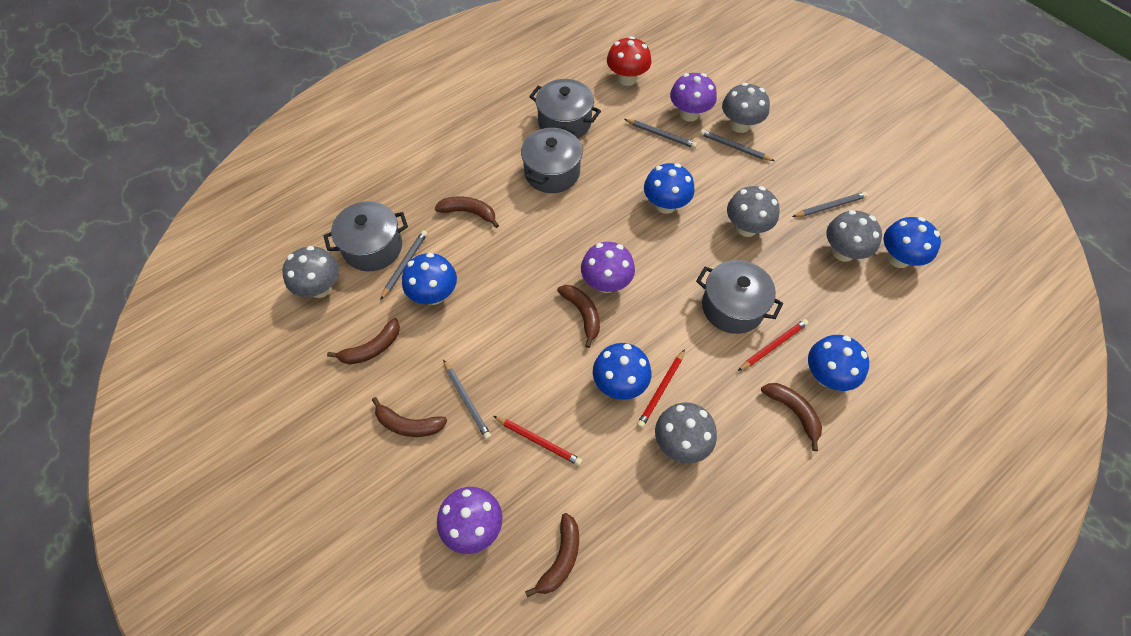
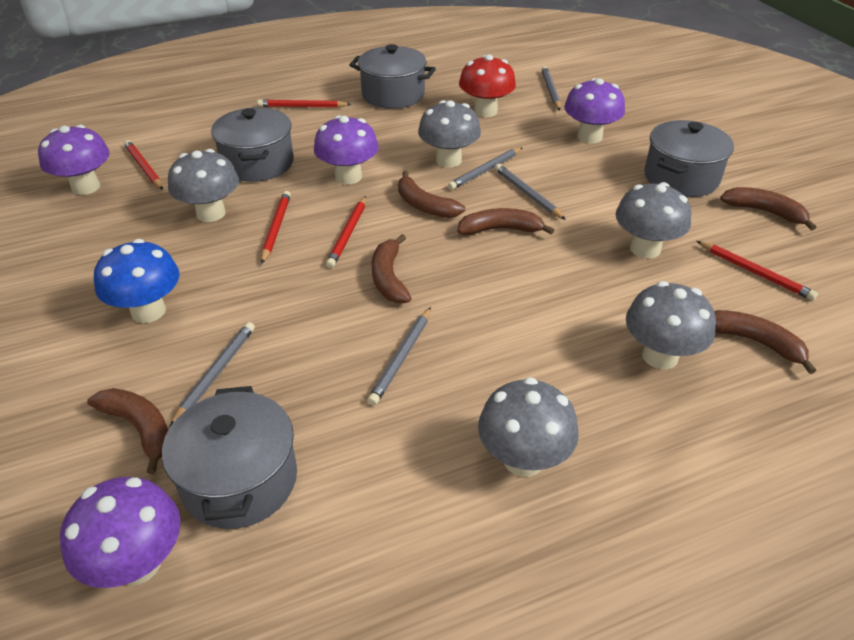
blue mushroom: 5 -> 1
purple mushroom: 3 -> 4
red pencil: 3 -> 5

